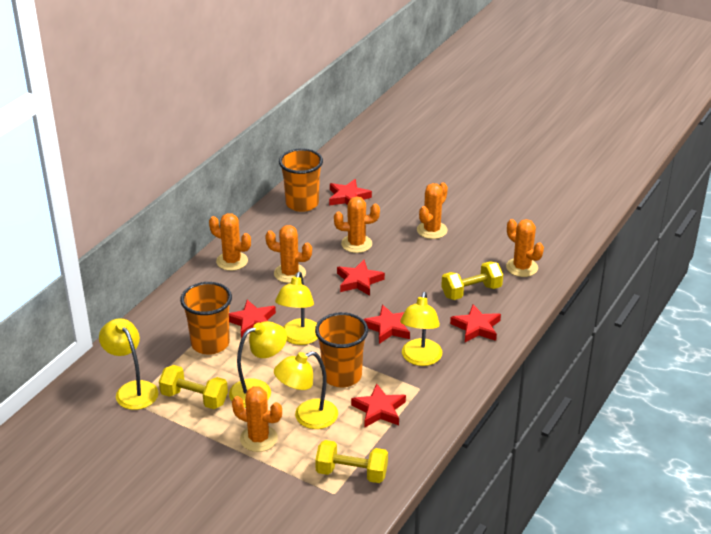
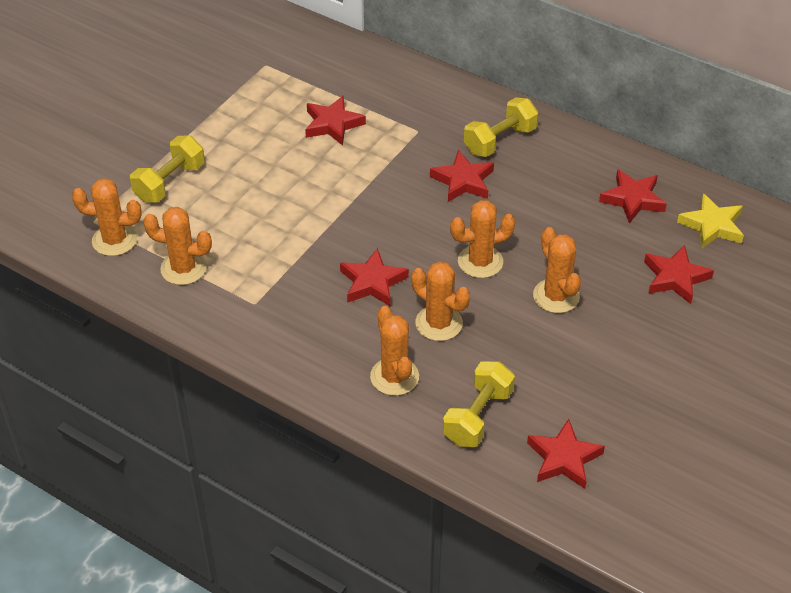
orange cup: 3 -> 0
yellow lamp: 5 -> 0
yellow star: 0 -> 1

